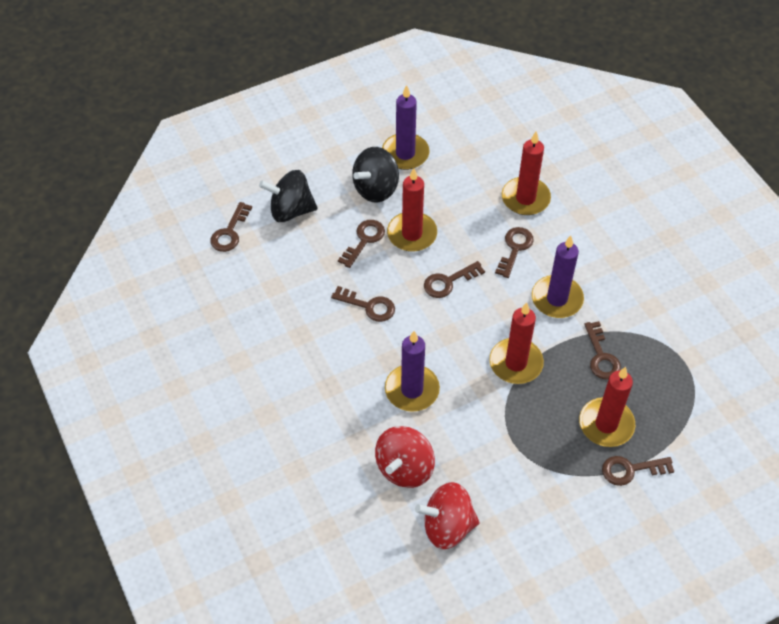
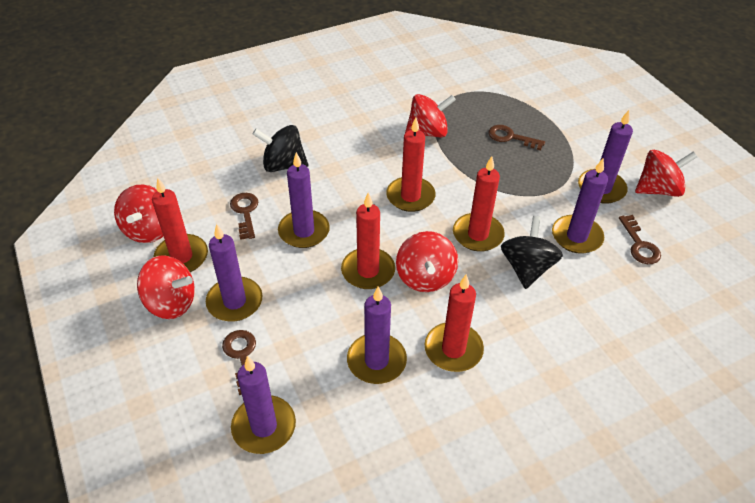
brown key: 7 -> 4
purple candle: 3 -> 6
red candle: 4 -> 5
red spinning top: 2 -> 5

